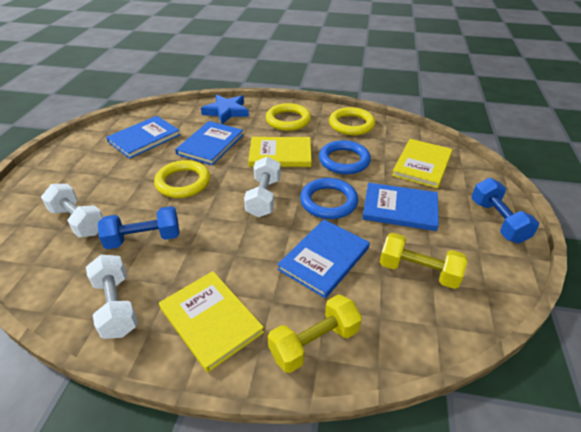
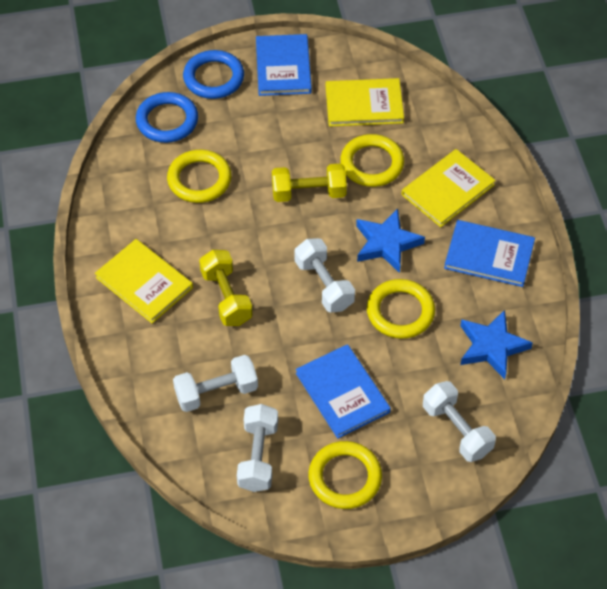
blue book: 4 -> 3
blue dumbbell: 2 -> 0
blue star: 1 -> 2
white dumbbell: 3 -> 4
yellow ring: 3 -> 4

